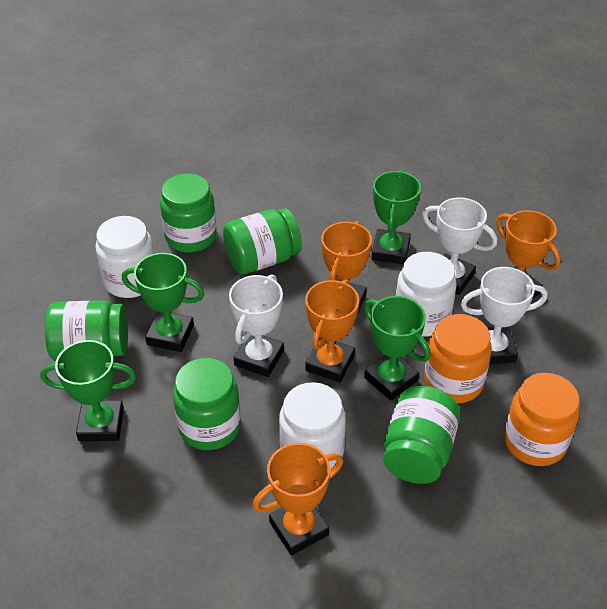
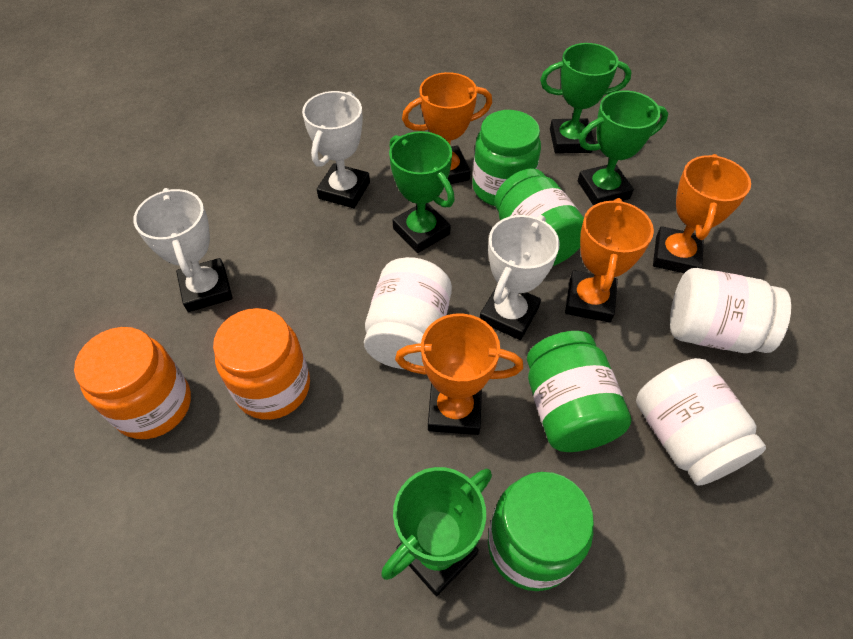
green jar: 5 -> 4

